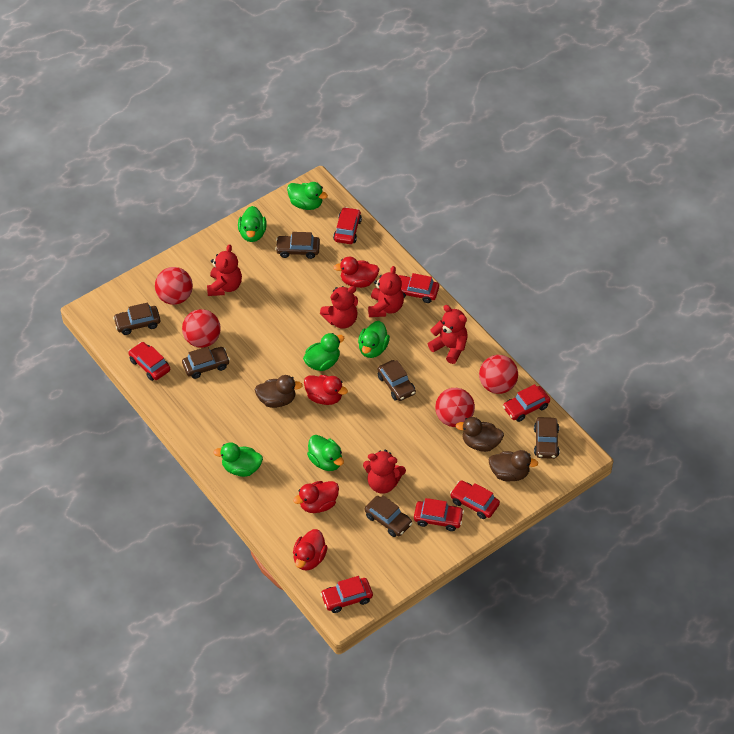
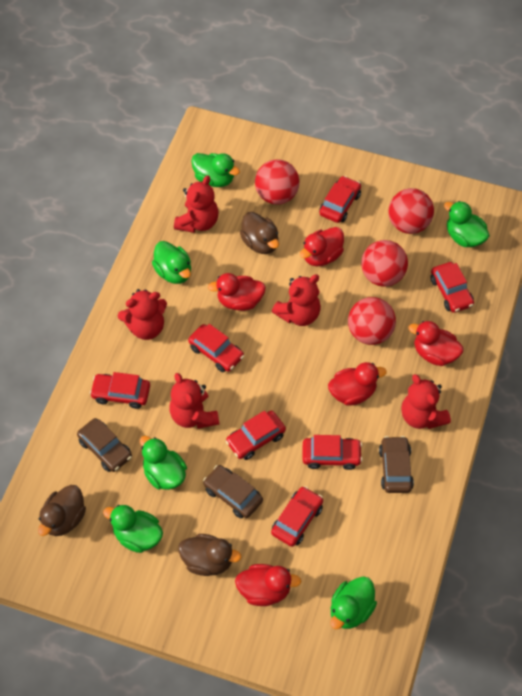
brown car: 6 -> 3
red duck: 4 -> 5

